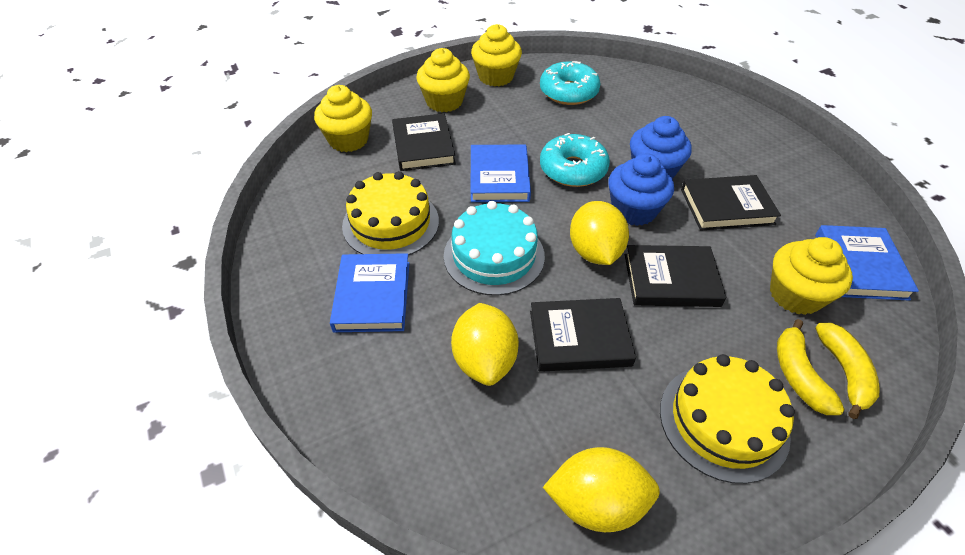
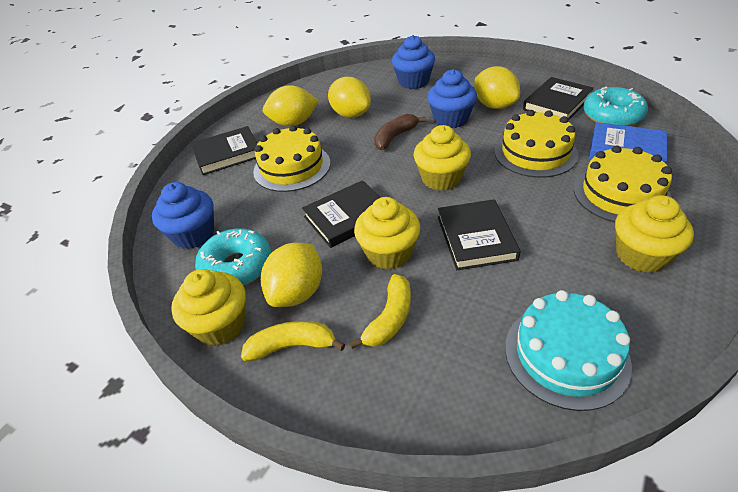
blue book: 3 -> 1
blue cupcake: 2 -> 3
brown banana: 0 -> 1
yellow cake: 2 -> 3
yellow lemon: 3 -> 4

